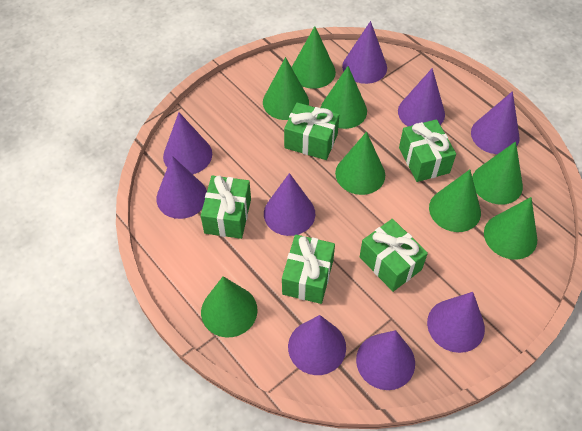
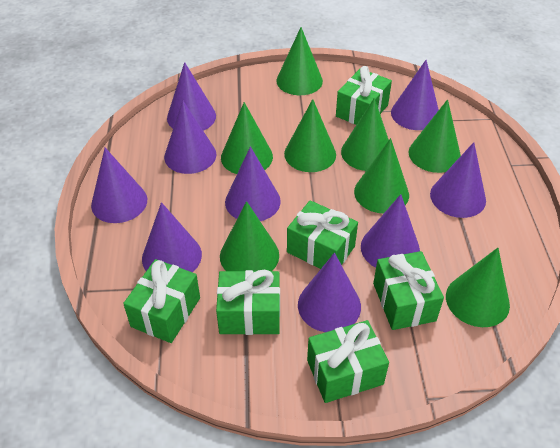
green gift: 5 -> 6

